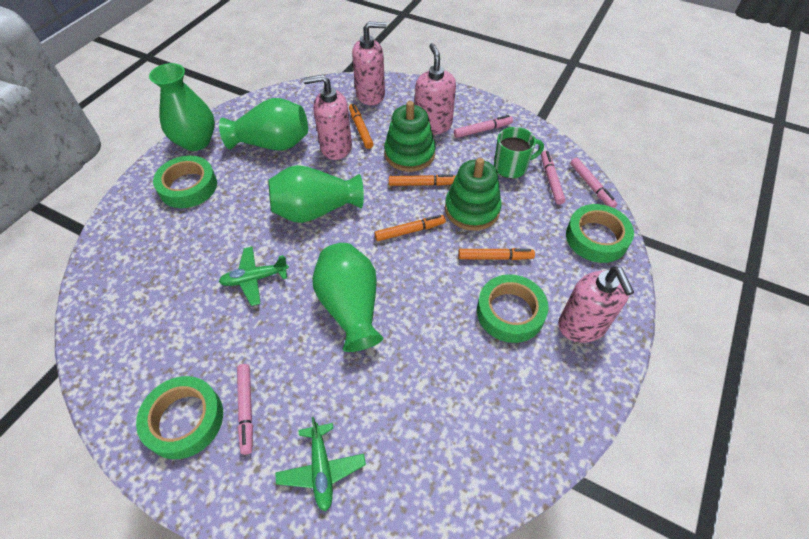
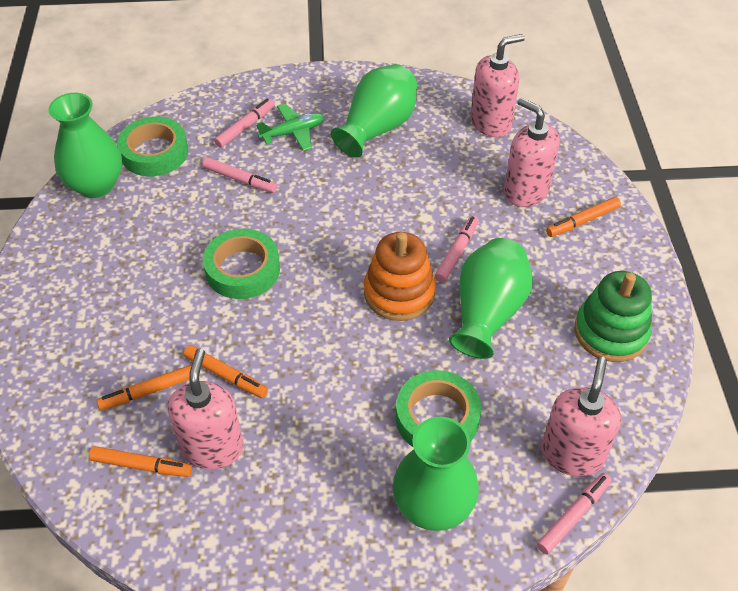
green mug: 1 -> 0
green plane: 2 -> 1
green stacking toy: 2 -> 1
green tape: 4 -> 3
orange stacking toy: 0 -> 1

